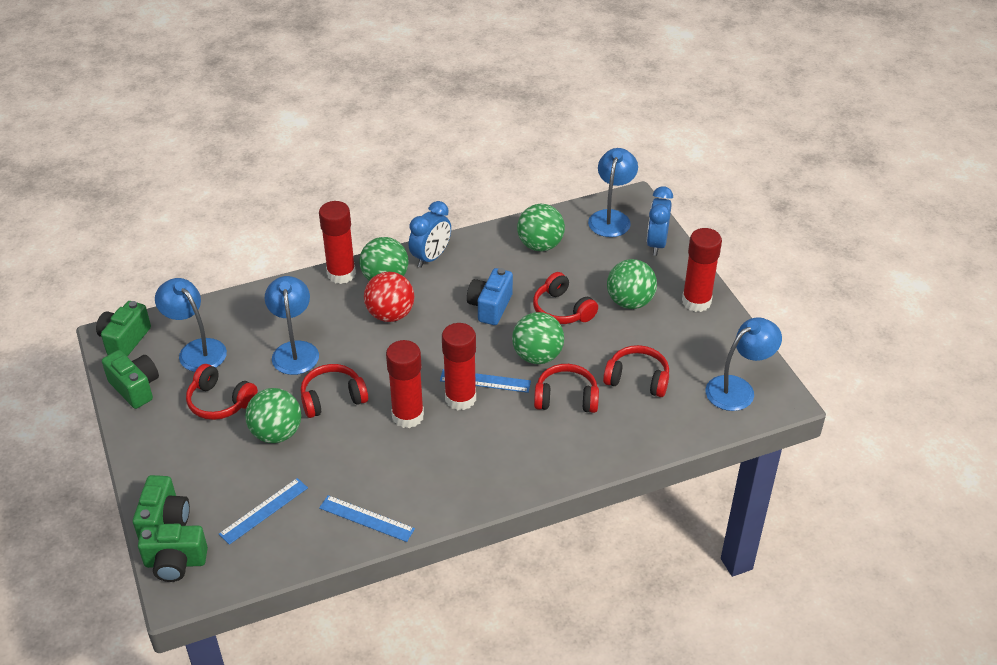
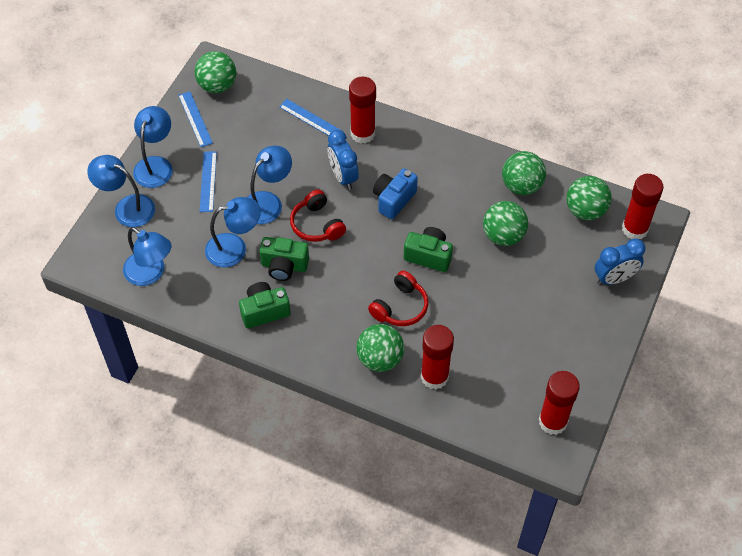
blue lamp: 4 -> 5
green camera: 4 -> 3
red ball: 1 -> 0
red headphones: 5 -> 2

